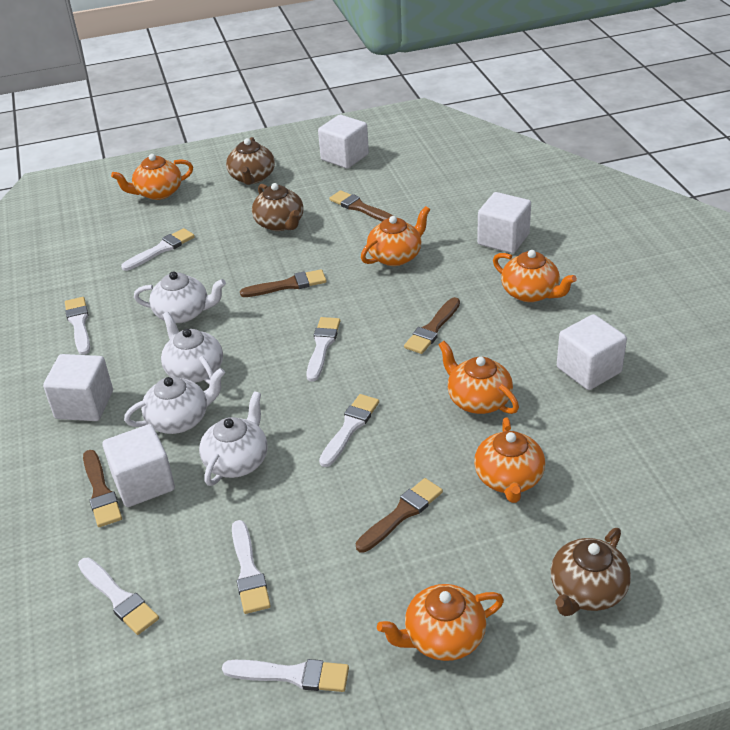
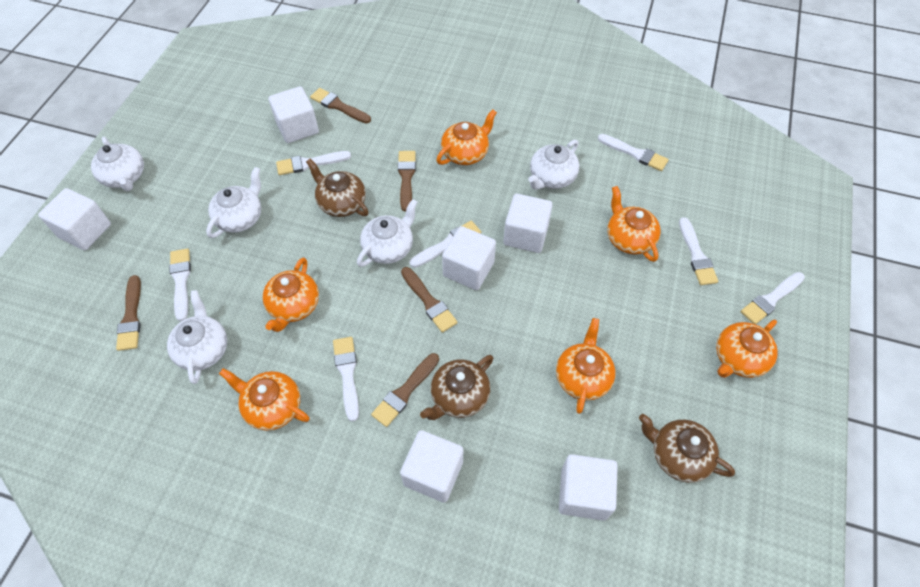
white cube: 5 -> 6
white teapot: 4 -> 5

